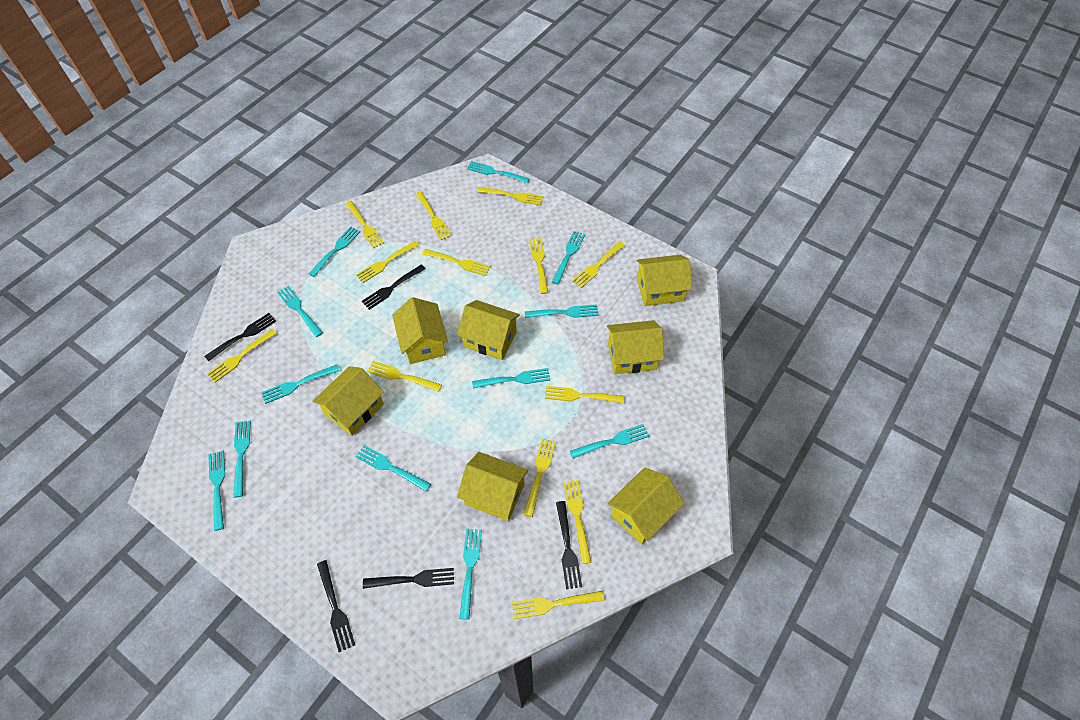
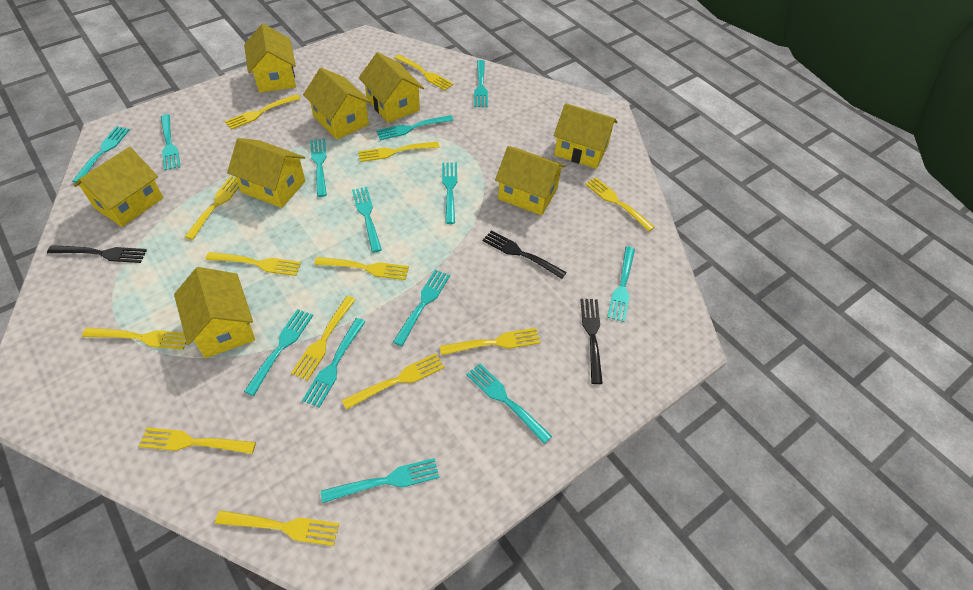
black fork: 5 -> 3
turquoise fork: 12 -> 13
yellow house: 7 -> 8

